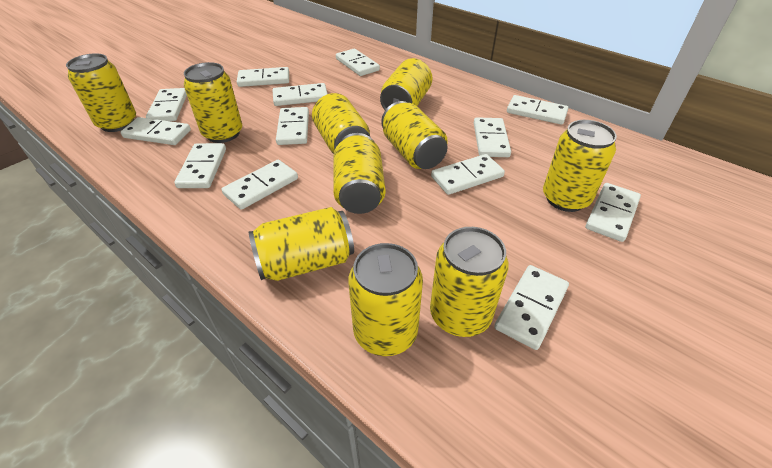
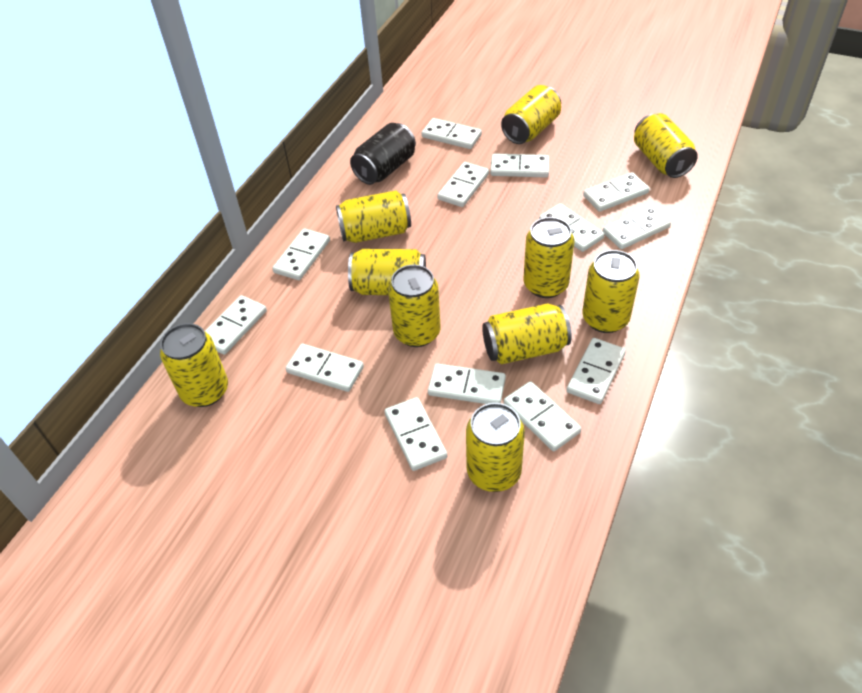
black can: 0 -> 1

